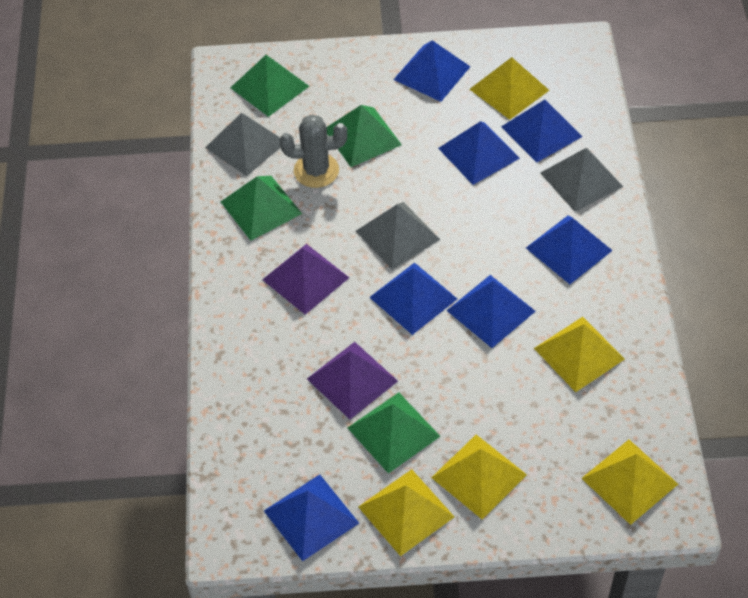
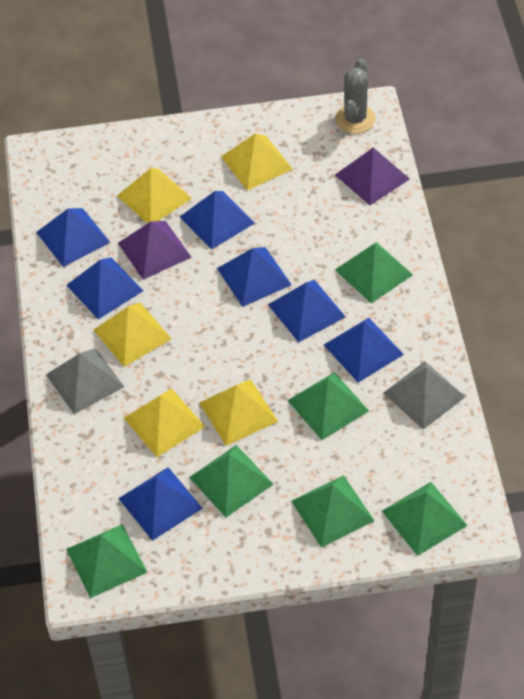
green pyramid: 4 -> 6
grey pyramid: 3 -> 2

